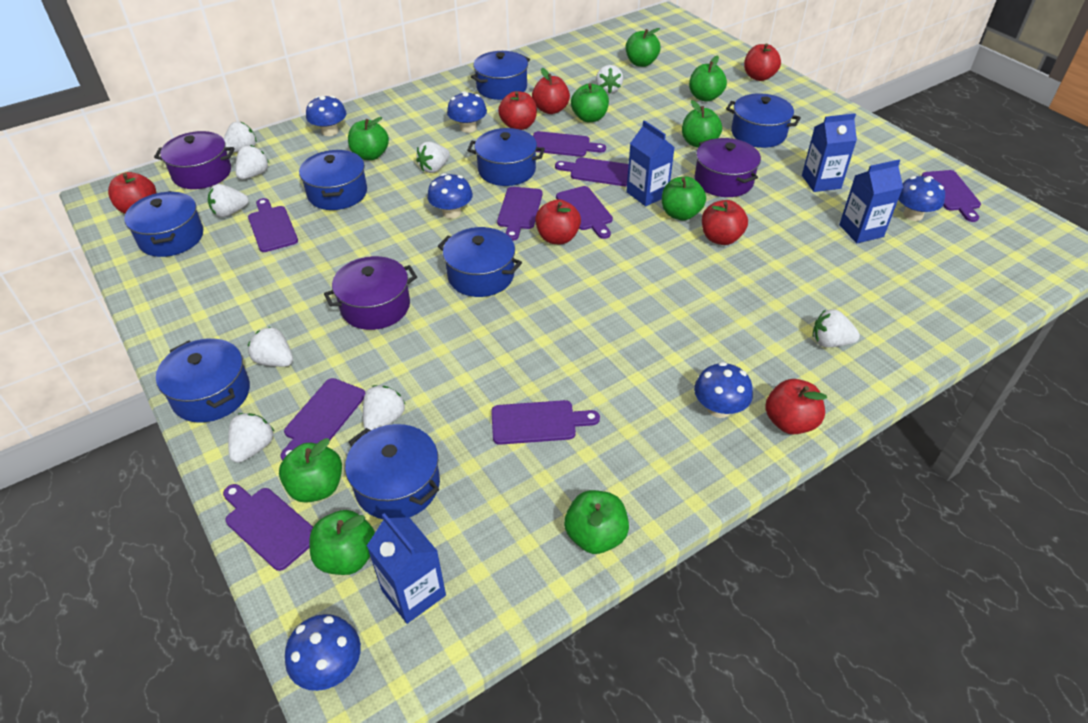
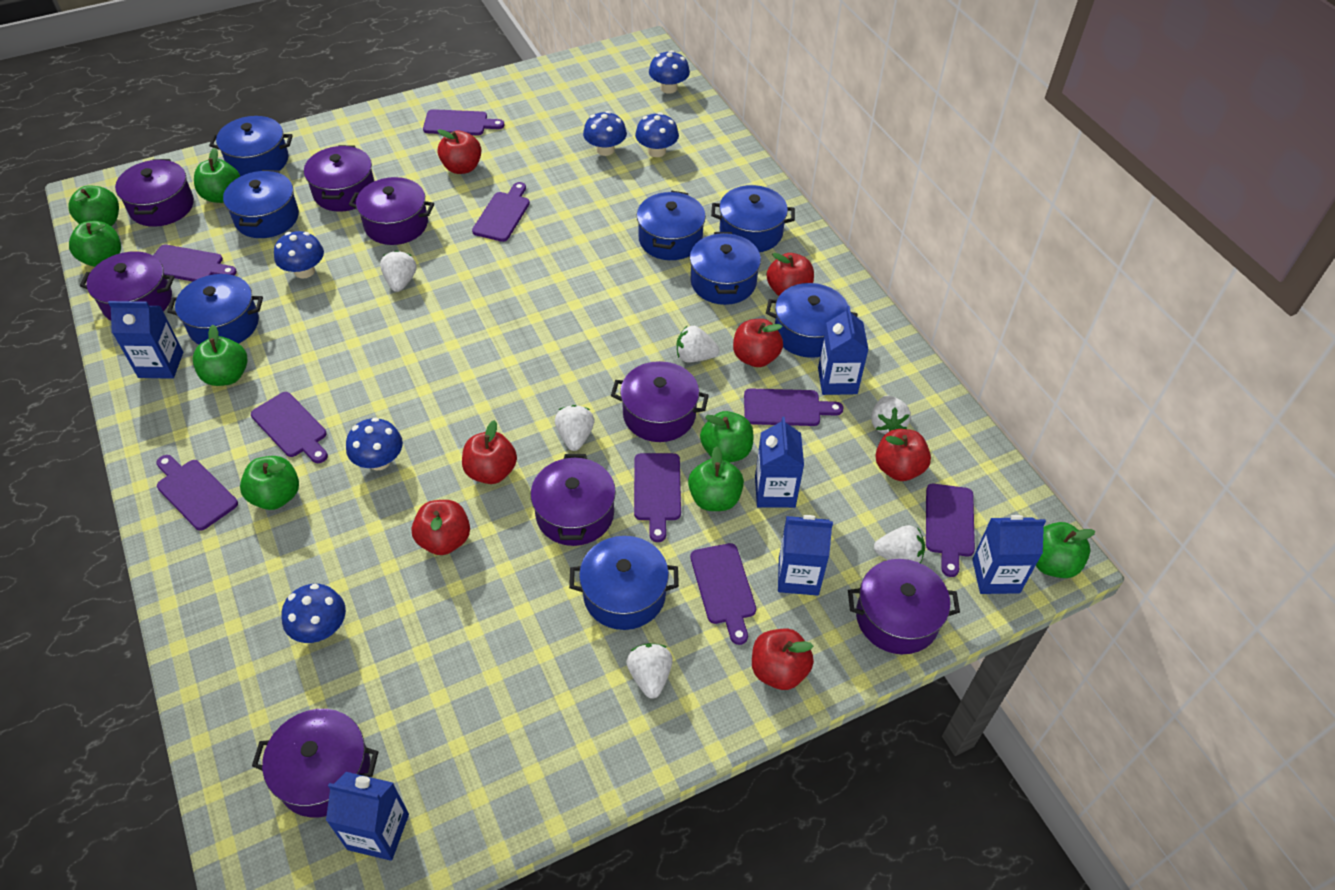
blue carton: 4 -> 6
green apple: 9 -> 8
purple pot: 3 -> 8
white strawberry: 9 -> 6

